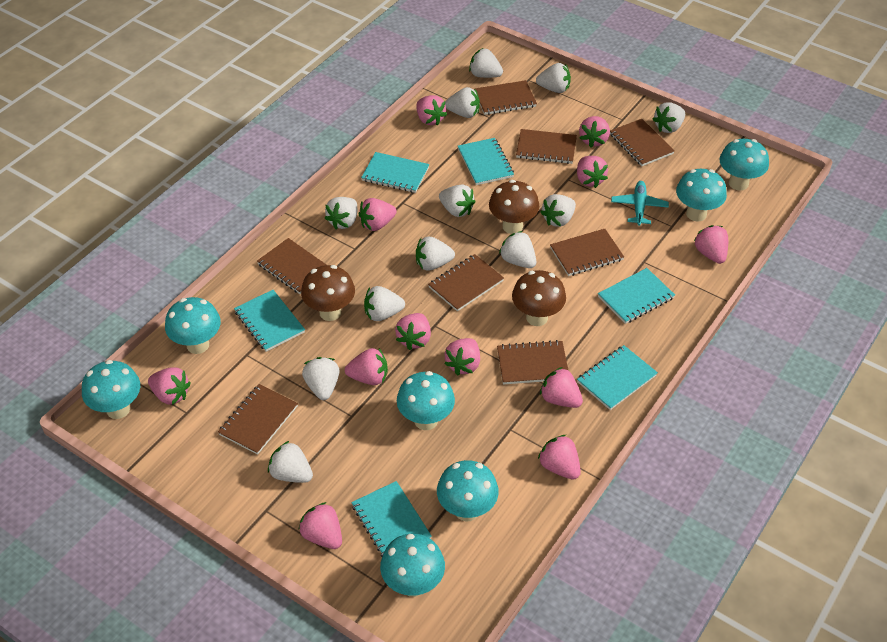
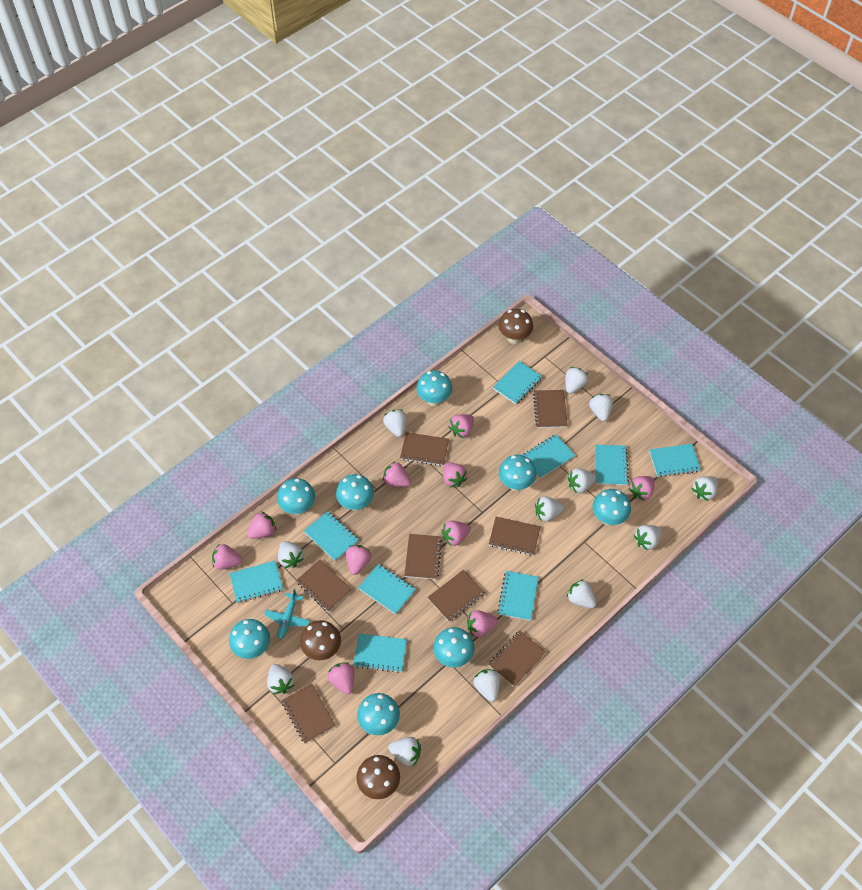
pink strawberry: 12 -> 10
turquoise mushroom: 7 -> 8
turquoise notebook: 6 -> 9

